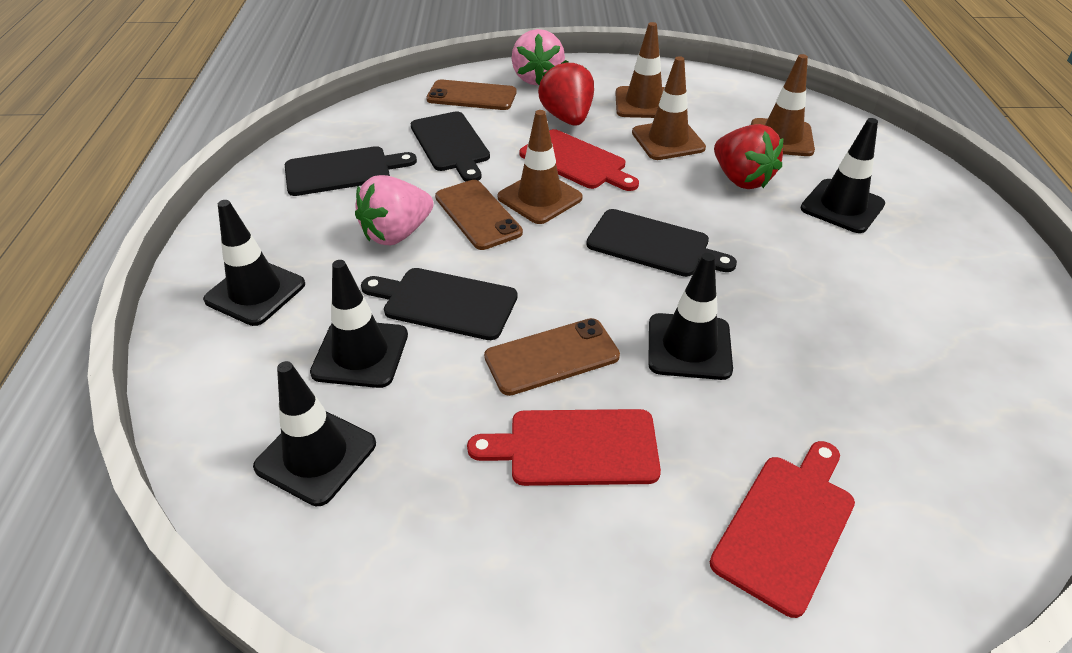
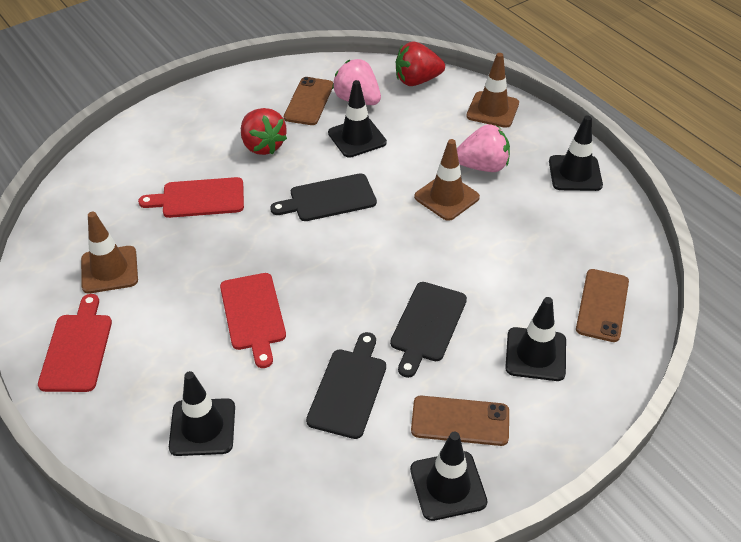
black cutting board: 4 -> 3
brown traffic cone: 4 -> 3

